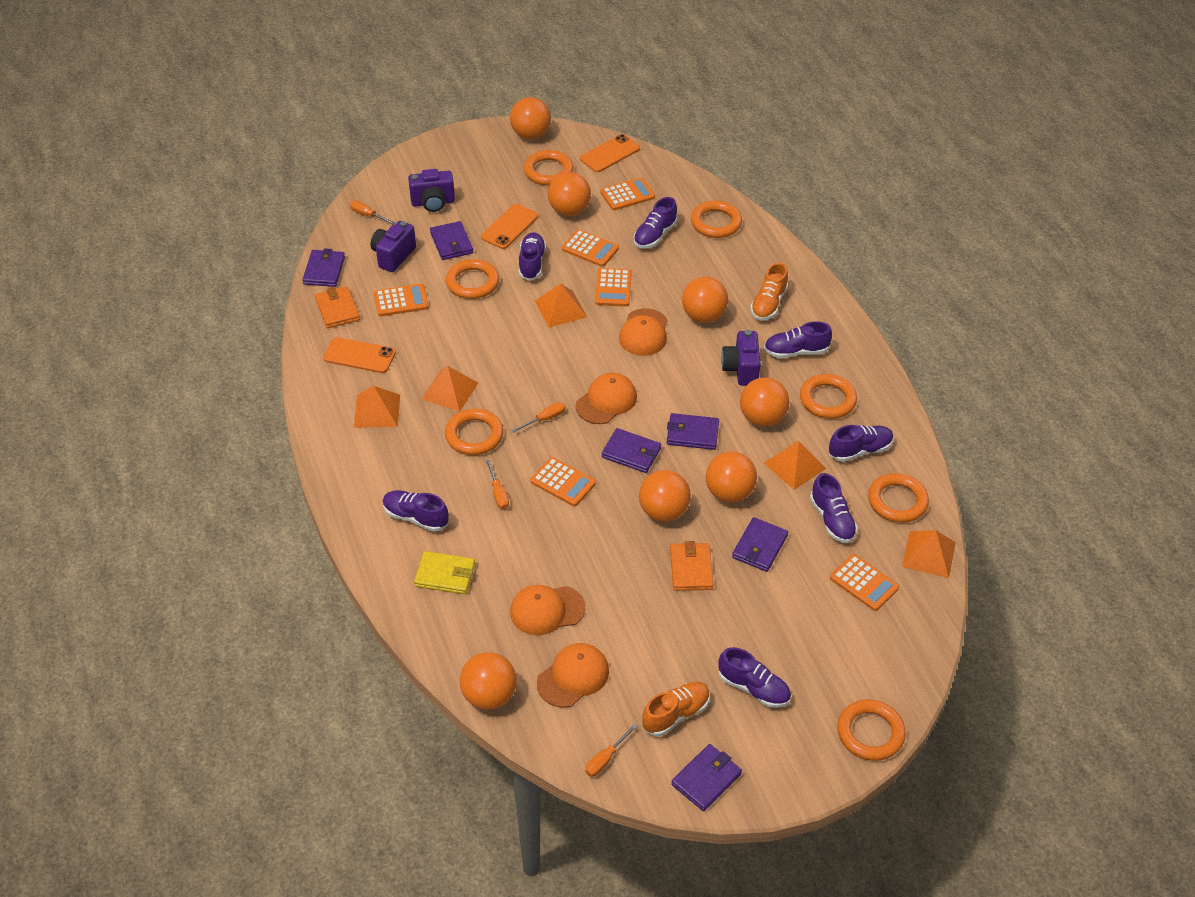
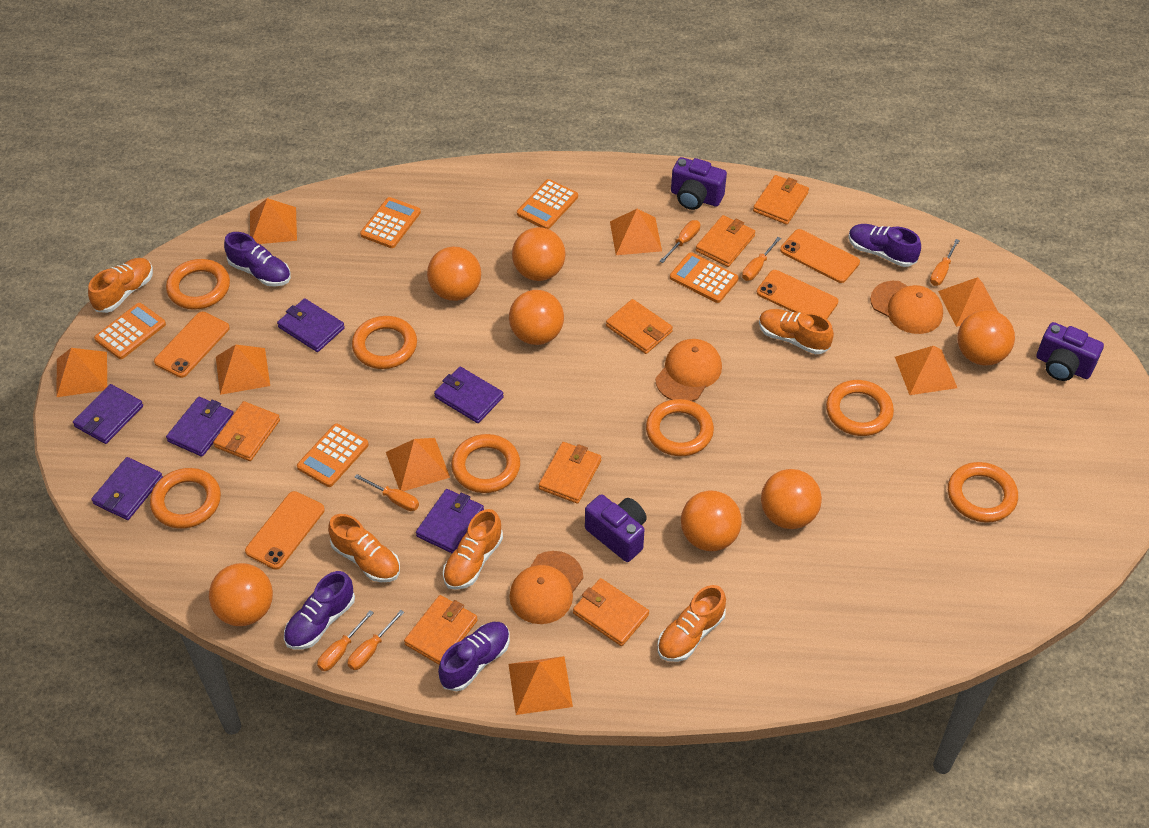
orange calculator: 6 -> 5
orange cap: 4 -> 3
orange phone: 3 -> 4
orange pyramid: 5 -> 8
orange screwdriver: 4 -> 6
orange shoe: 2 -> 5
orange wallet: 2 -> 7
purple shoe: 7 -> 4
yellow wallet: 1 -> 0

